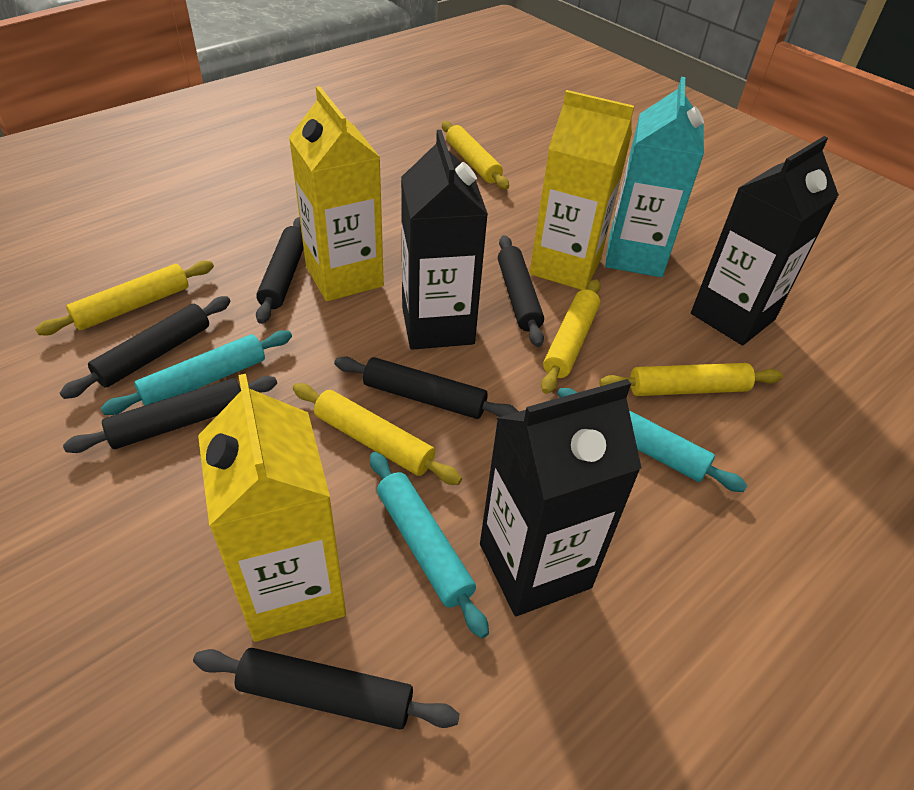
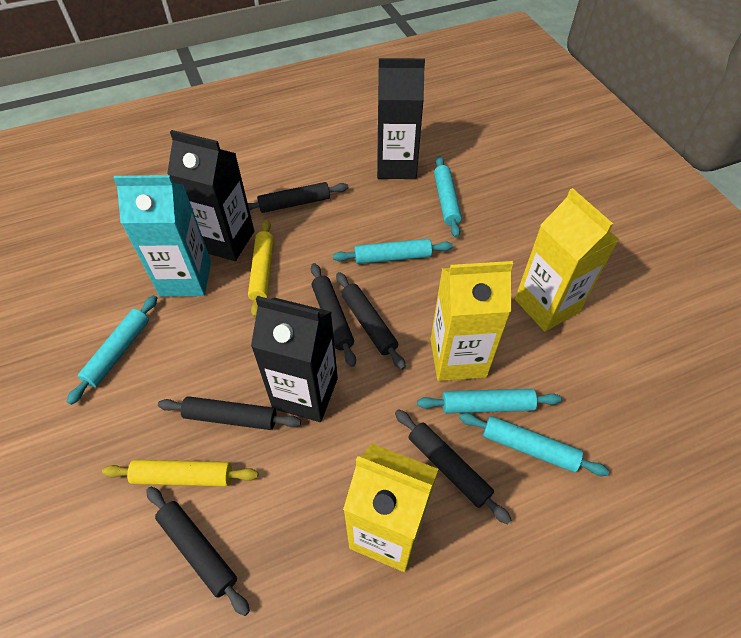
turquoise rolling pin: 3 -> 5
yellow rolling pin: 5 -> 2

